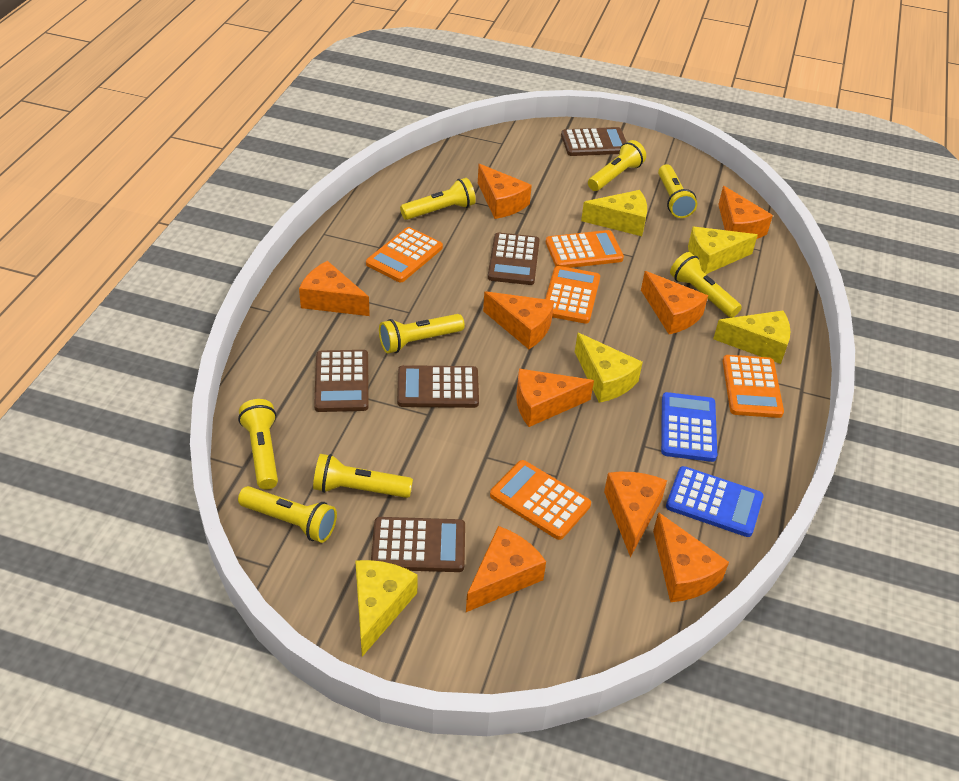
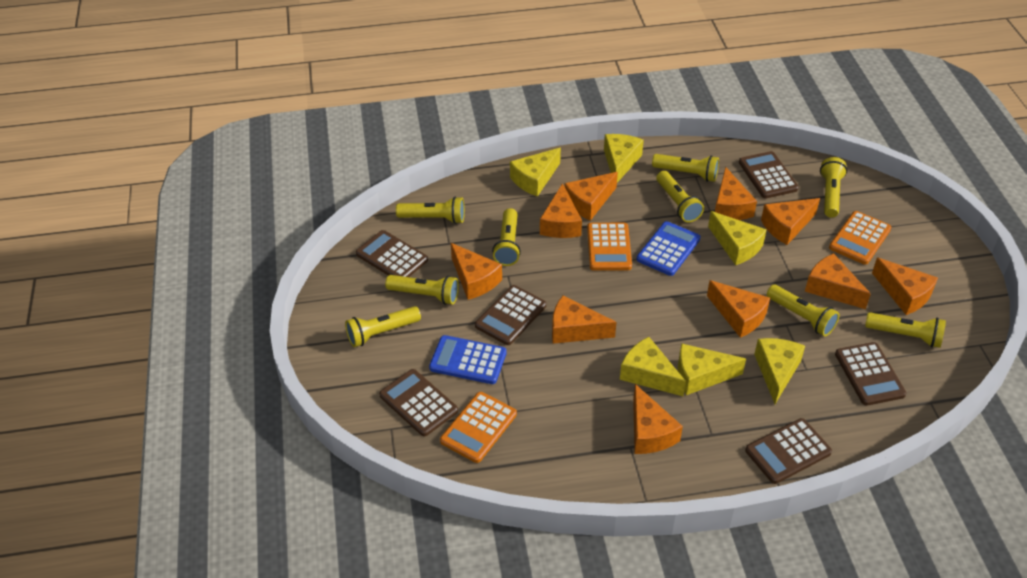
brown calculator: 5 -> 6
orange calculator: 5 -> 3
orange cheese: 9 -> 10
yellow cheese: 5 -> 6
yellow flashlight: 8 -> 9

